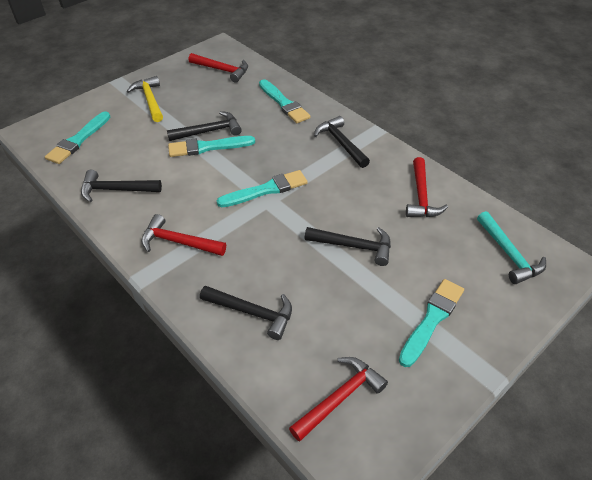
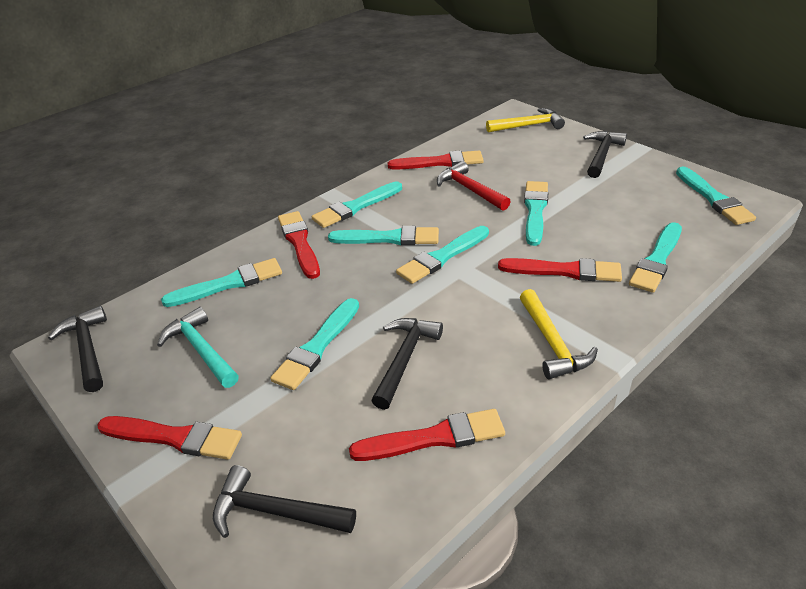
black hammer: 5 -> 4
red brush: 0 -> 5
red hammer: 4 -> 1
turquoise brush: 5 -> 8
yellow hammer: 1 -> 2

